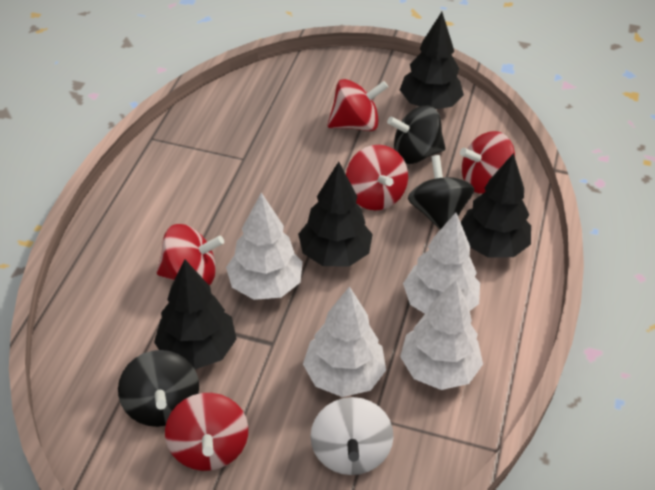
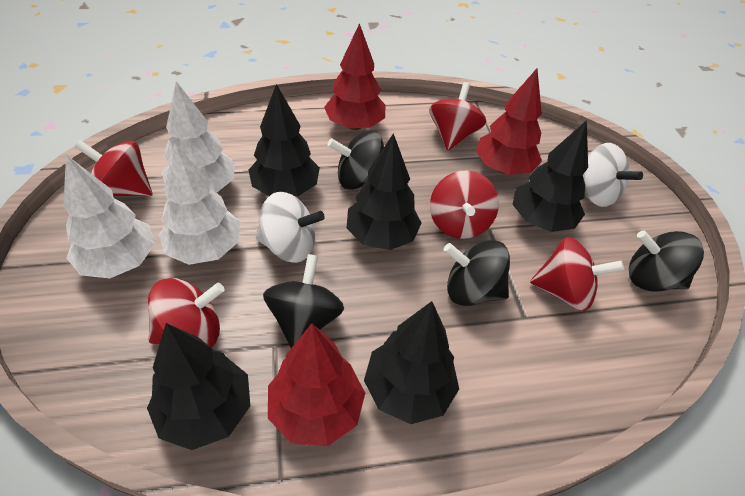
black spinning top: 3 -> 4
black tree: 4 -> 5
red tree: 0 -> 3
white spinning top: 1 -> 2
white tree: 4 -> 3

